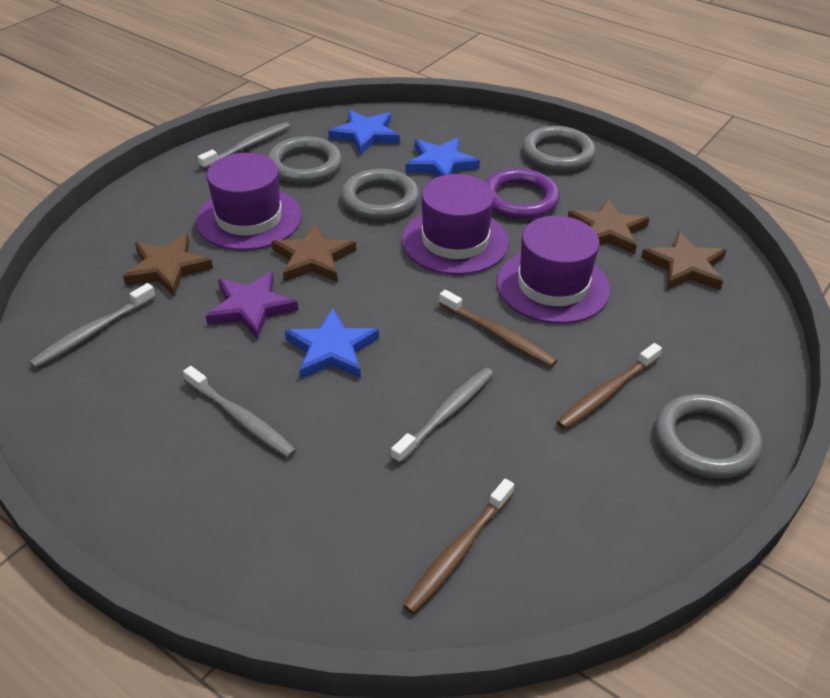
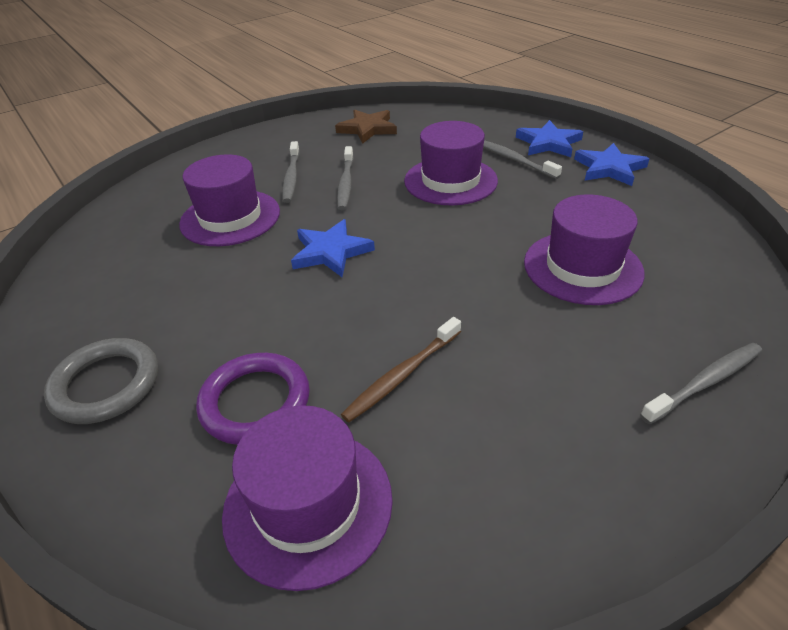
brown star: 4 -> 1
brown toothbrush: 3 -> 1
grey ring: 4 -> 1
purple hat: 3 -> 4
purple star: 1 -> 0

